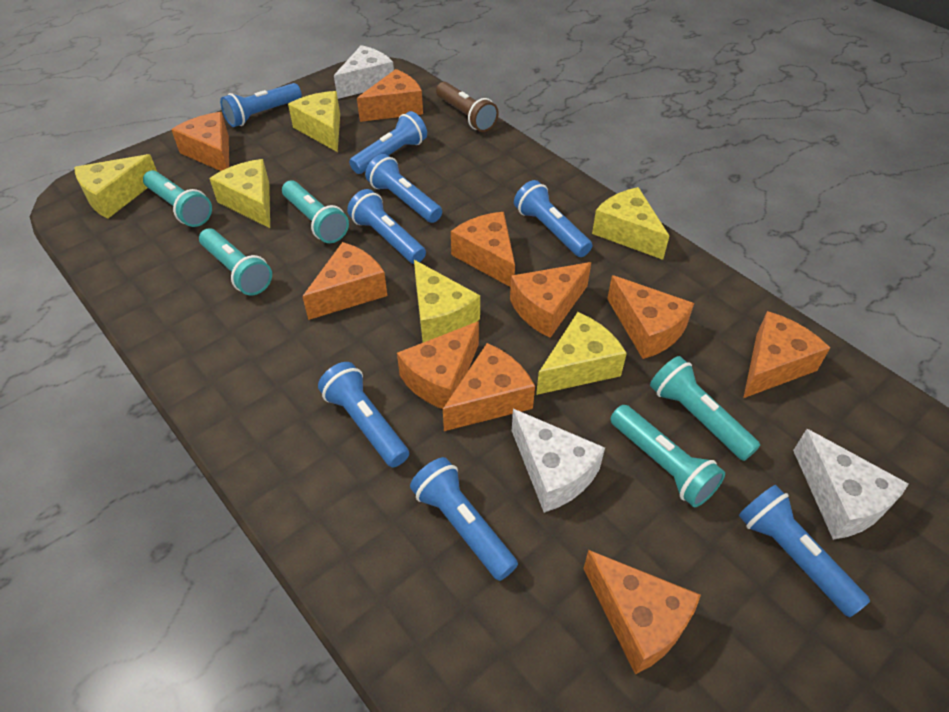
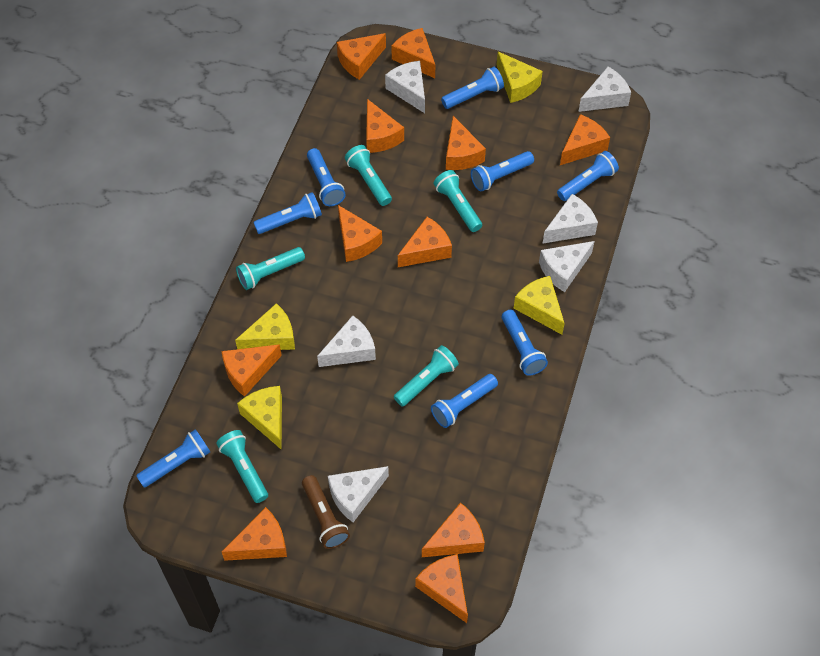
orange cheese: 10 -> 11
white cheese: 3 -> 6
yellow cheese: 6 -> 4

